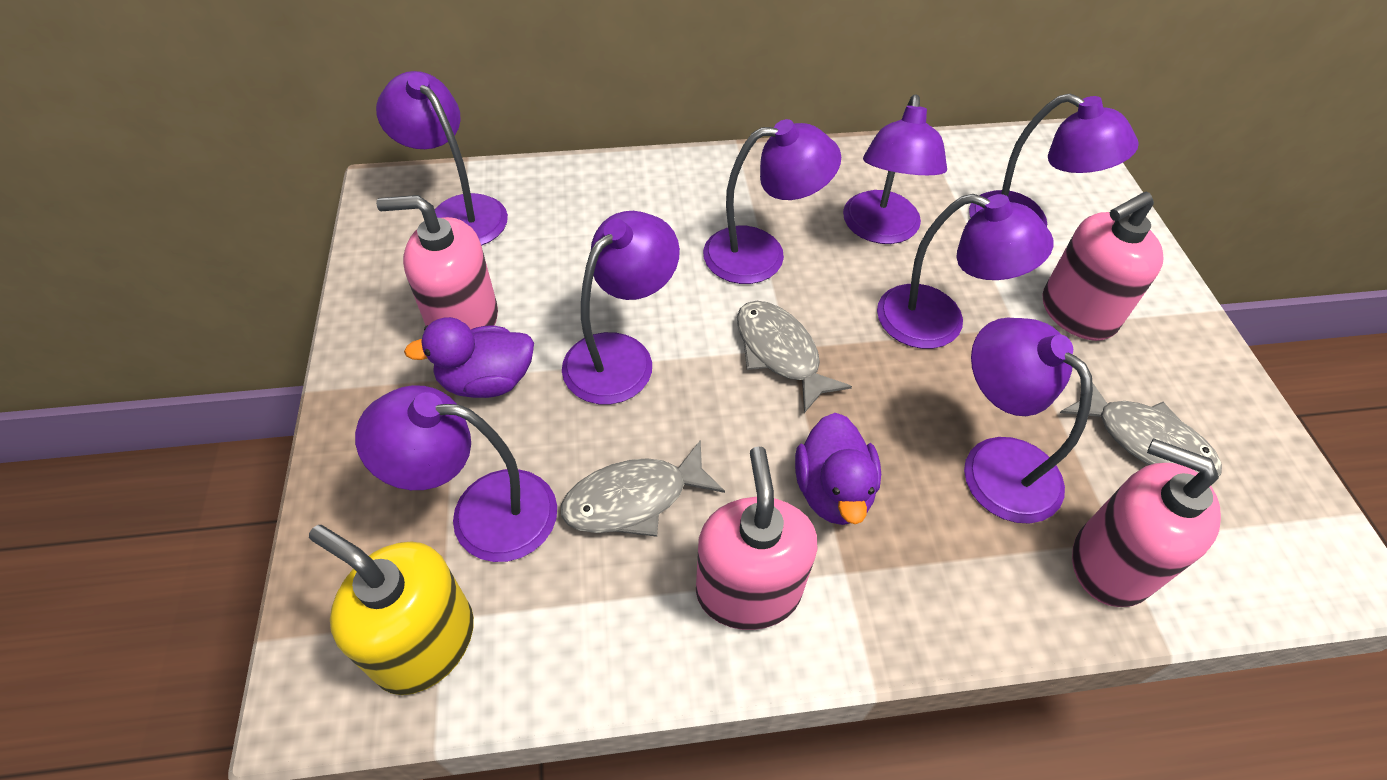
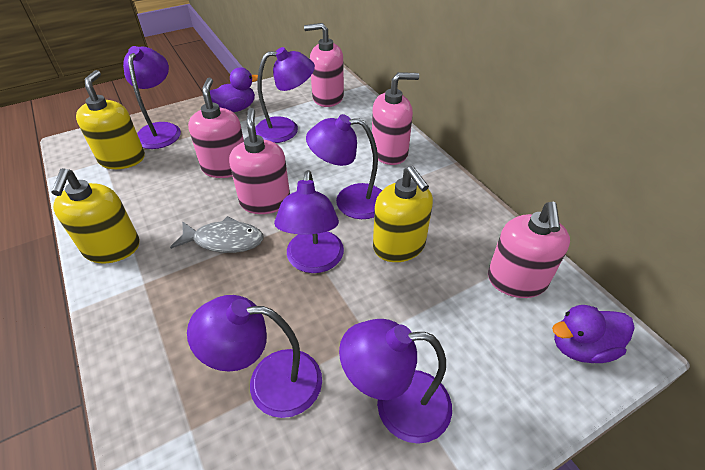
grey fish: 3 -> 1
pink soap dispenser: 4 -> 5
purple lamp: 8 -> 6
yellow soap dispenser: 1 -> 3

